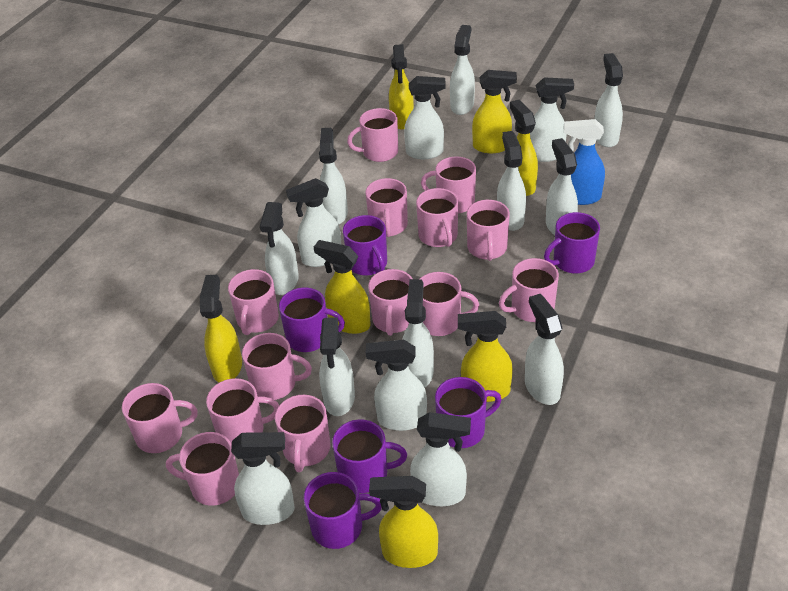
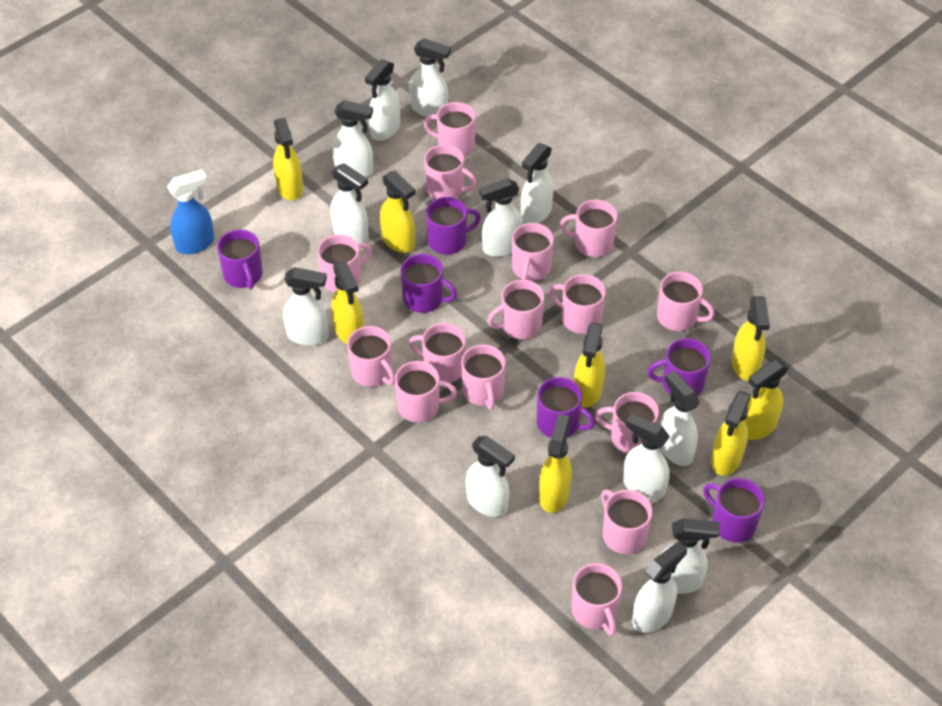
pink mug: 14 -> 15
white spray bottle: 15 -> 12
yellow spray bottle: 7 -> 8

